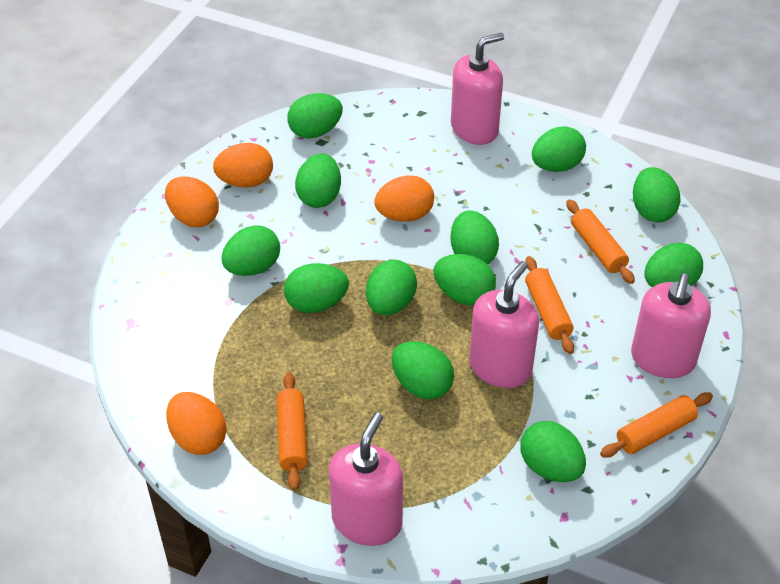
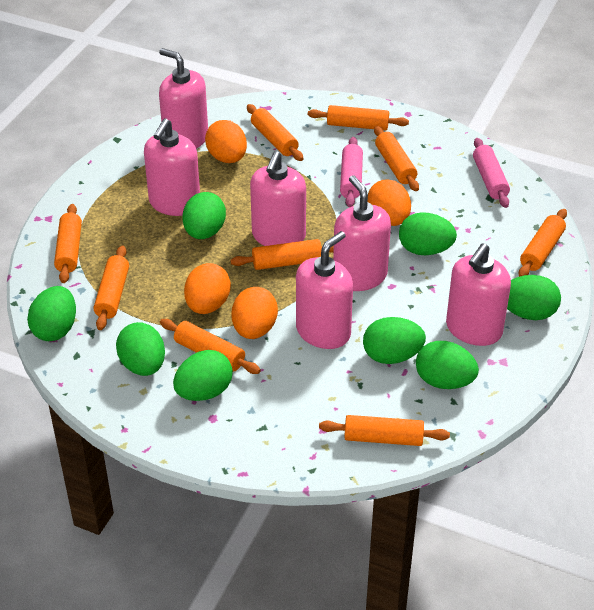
green egg: 12 -> 8
orange rolling pin: 4 -> 9
pink rolling pin: 0 -> 2
pink soap dispenser: 4 -> 6

